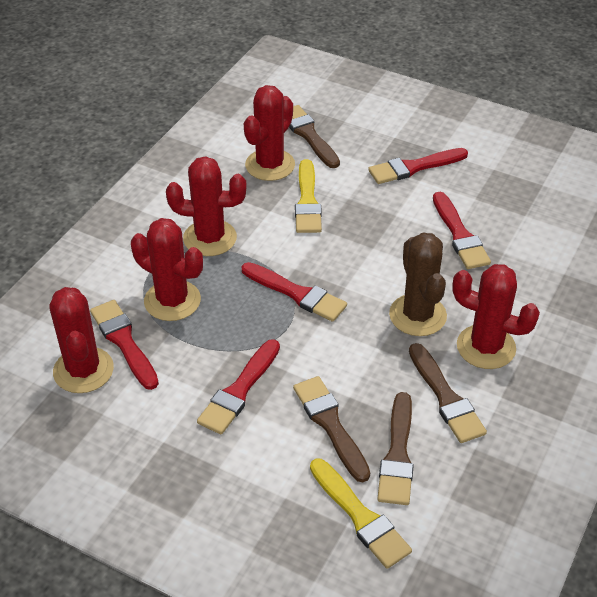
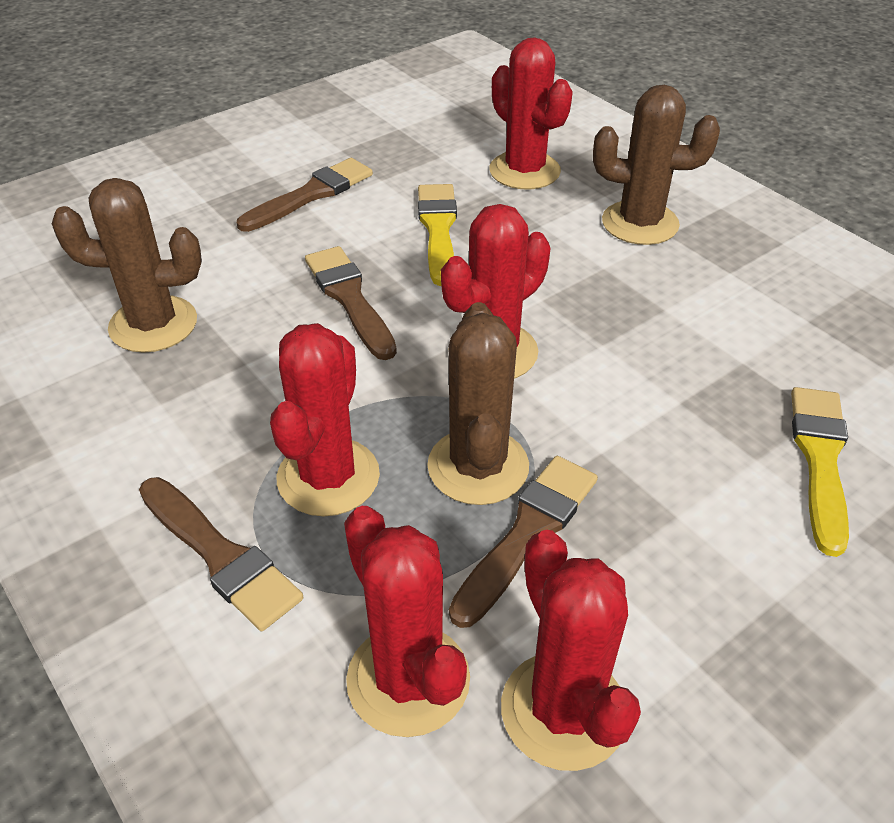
brown cactus: 1 -> 3
red brush: 5 -> 0

